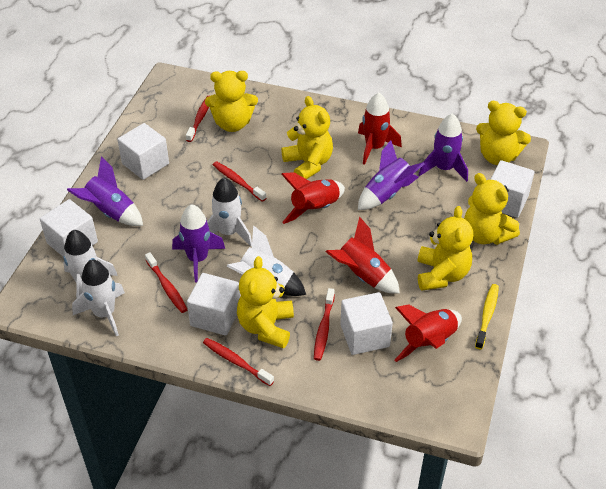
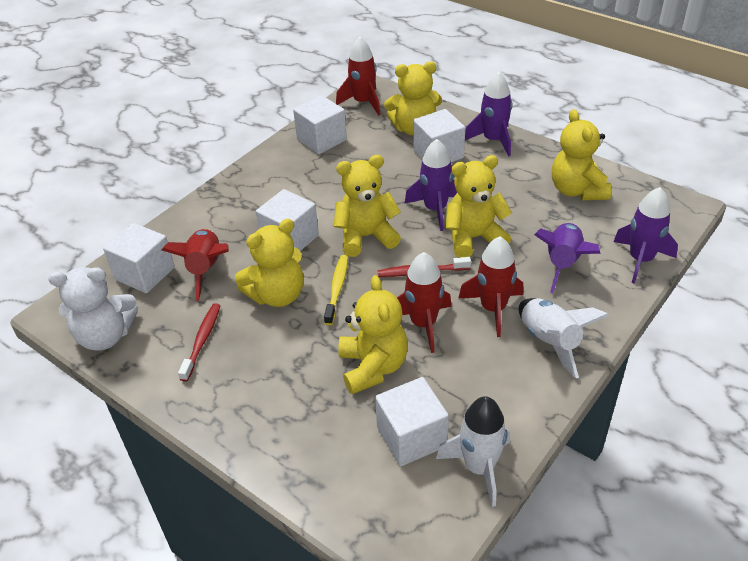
red toothbrush: 5 -> 2
white rocket: 4 -> 2
white teddy bear: 0 -> 1

